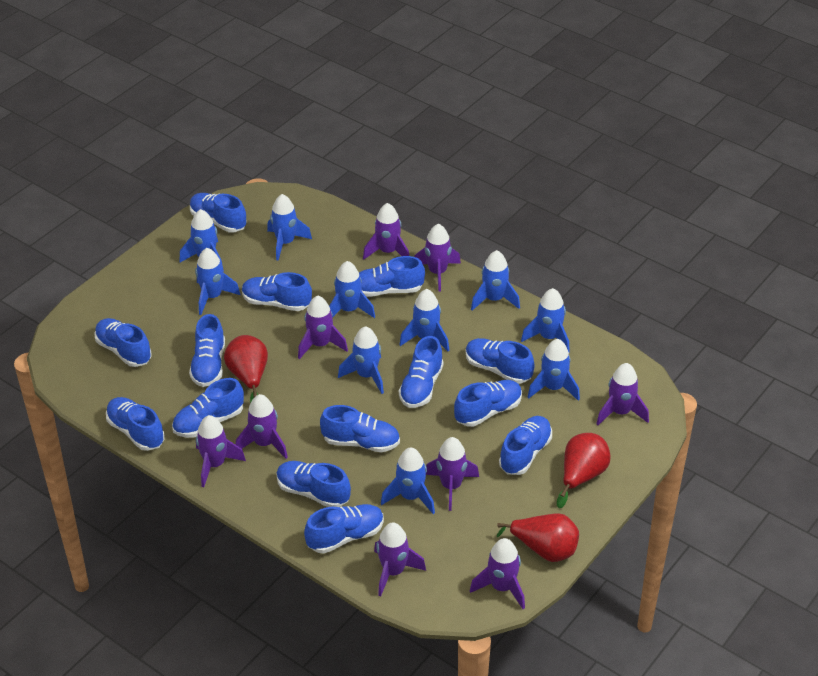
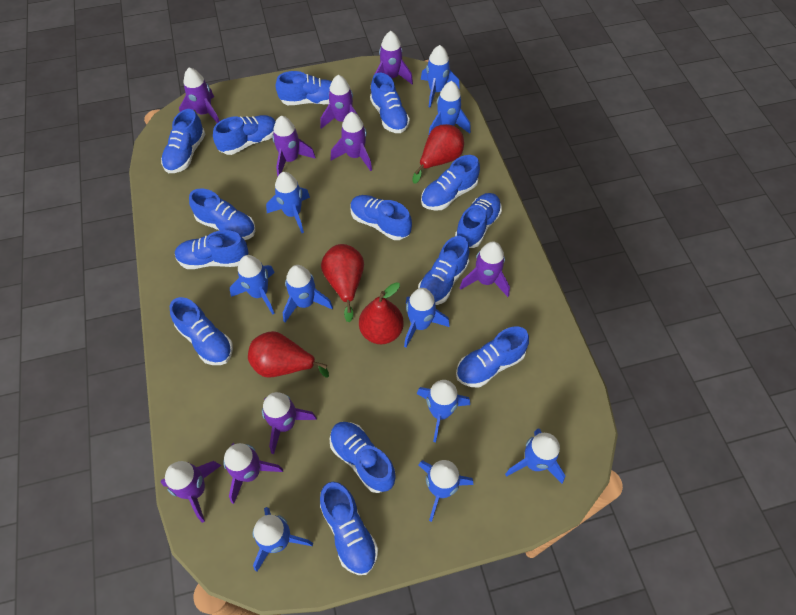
red pear: 3 -> 4

